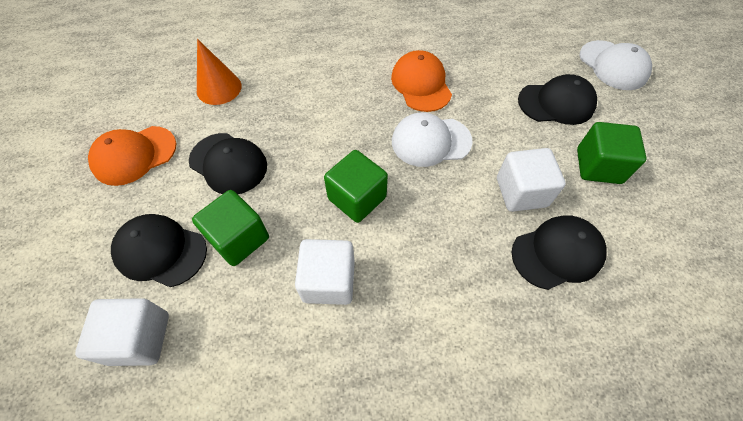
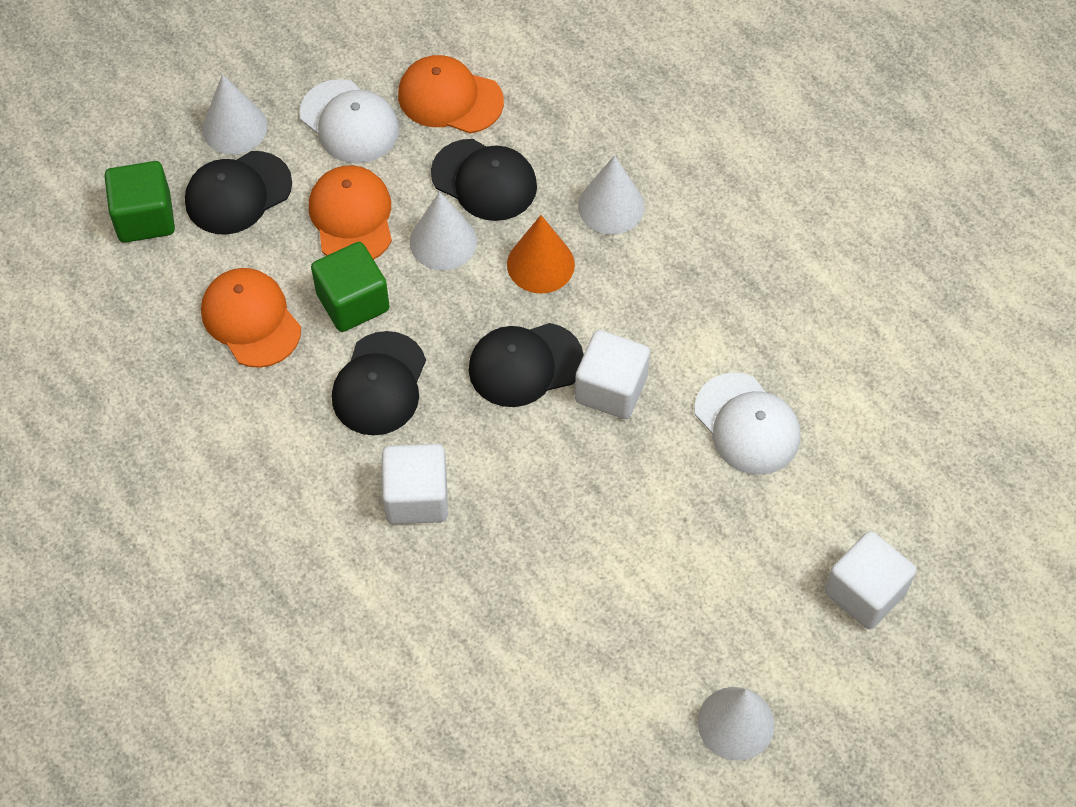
green cube: 3 -> 2
orange cap: 2 -> 3
white cone: 0 -> 4

